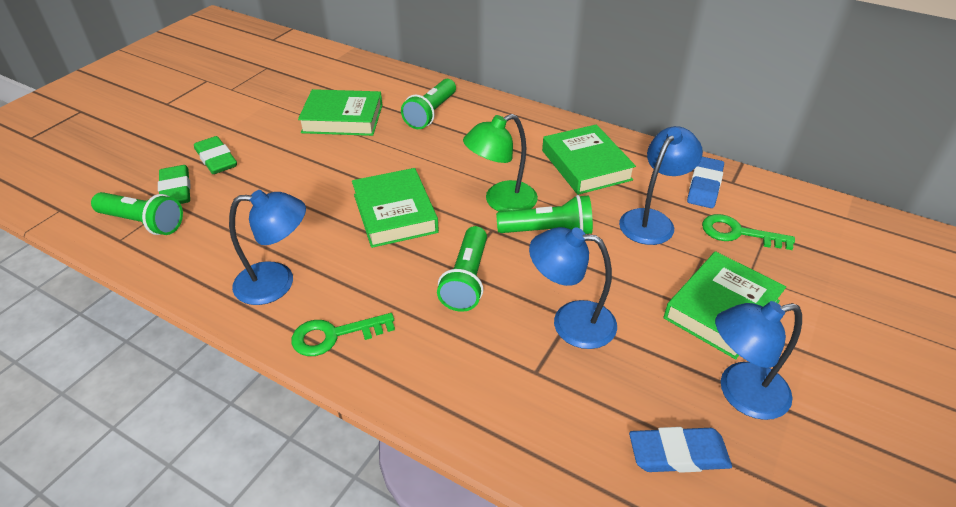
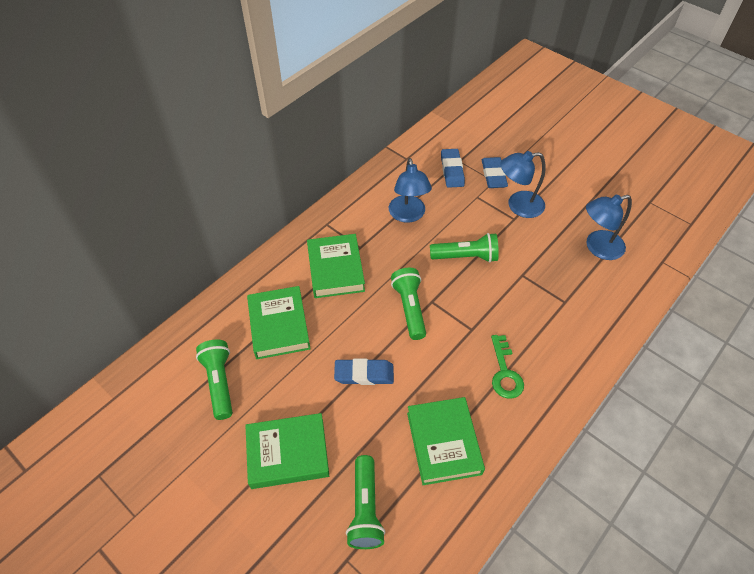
blue eraser: 2 -> 3
blue lamp: 4 -> 3
green eraser: 2 -> 0
green key: 2 -> 1
green lamp: 1 -> 0

